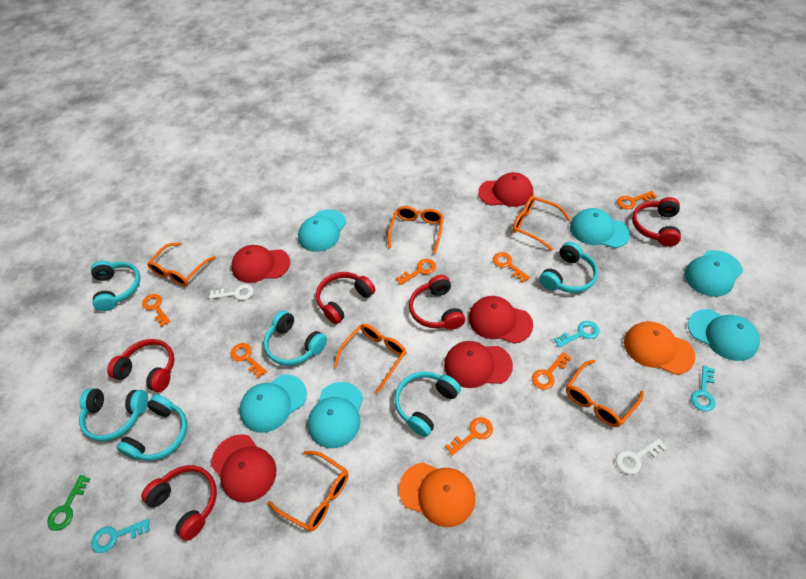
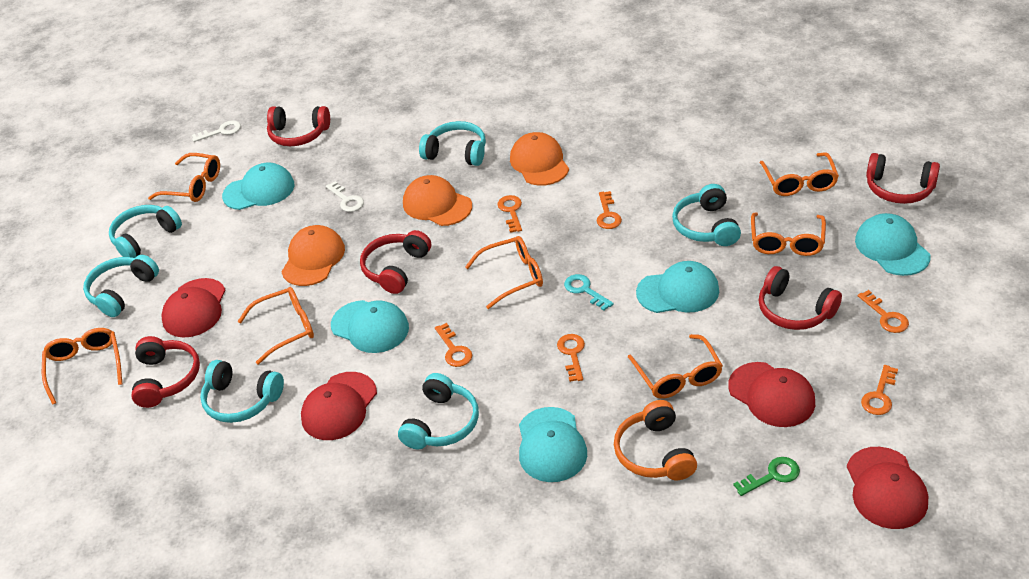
orange cap: 2 -> 3
orange glasses: 6 -> 7
orange headphones: 0 -> 1
orange key: 7 -> 6
red cap: 5 -> 4
turquoise cap: 6 -> 5
turquoise key: 3 -> 1

